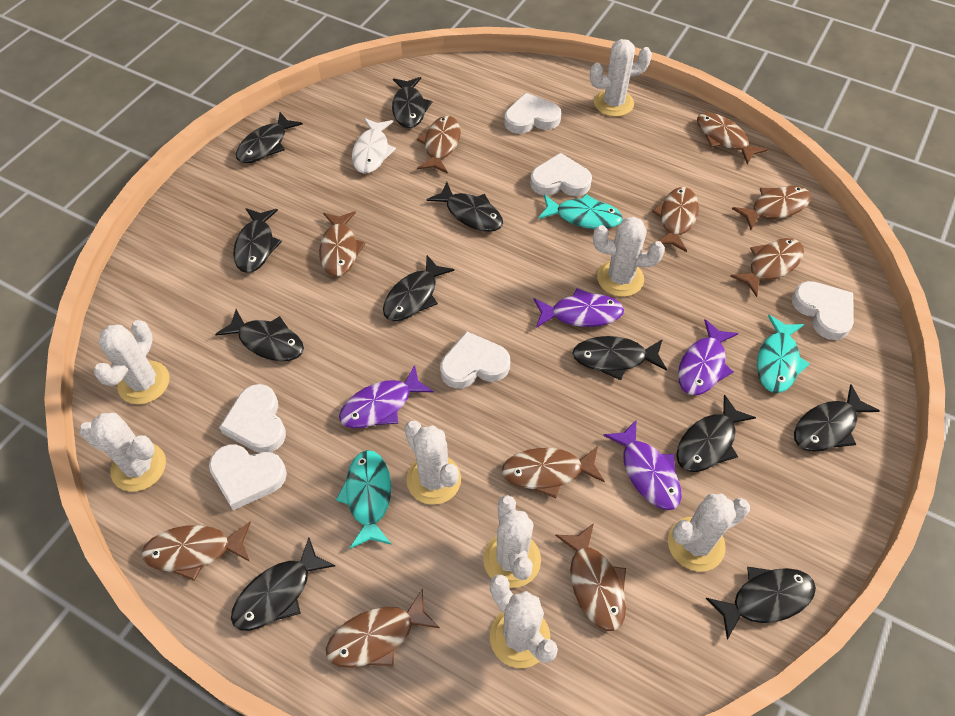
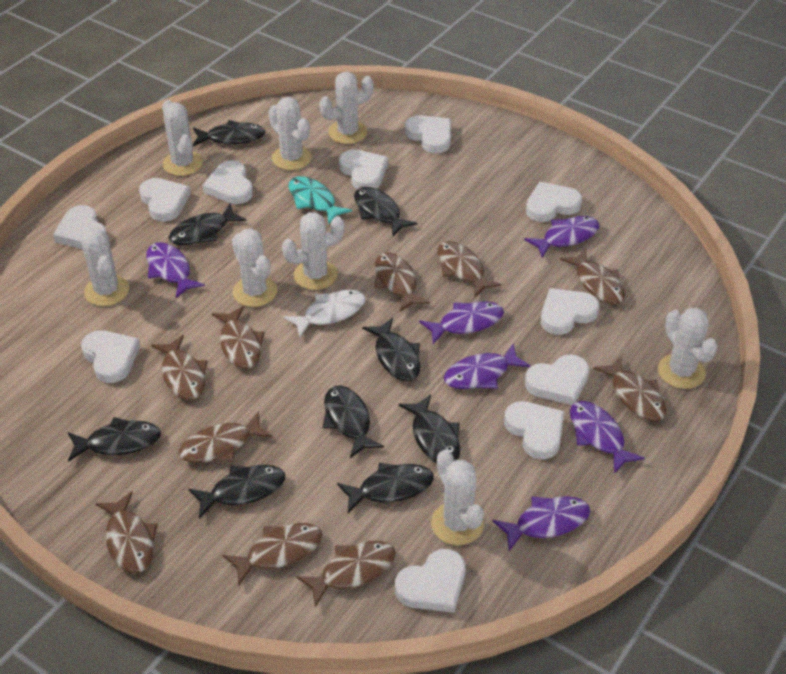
black fish: 11 -> 9
purple fish: 4 -> 6
turquoise fish: 3 -> 1
white heart: 6 -> 11

